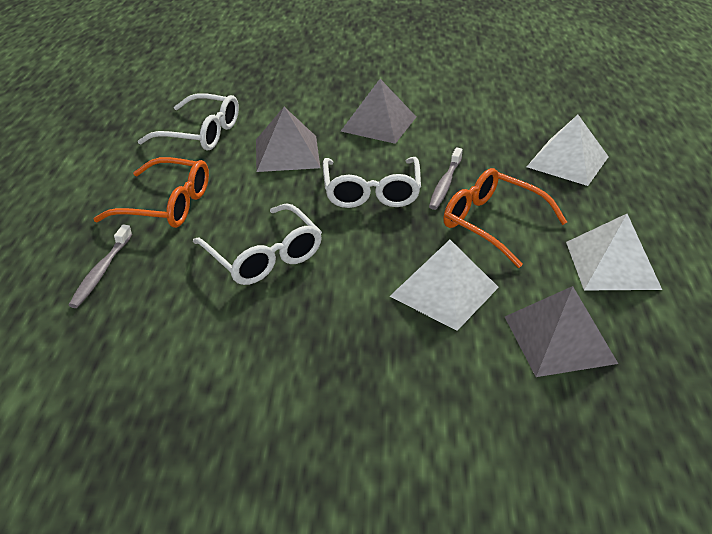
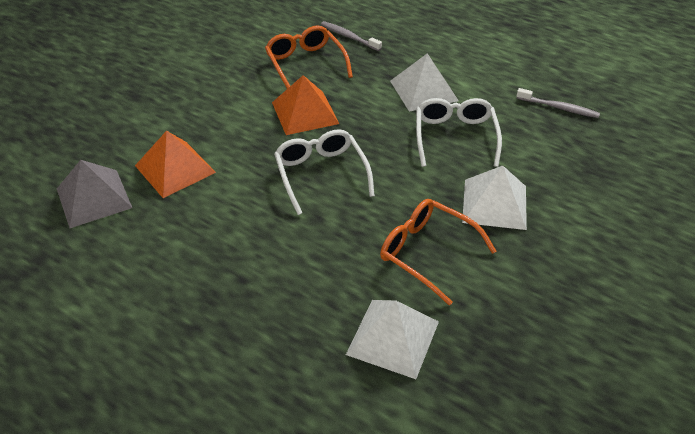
grey pyramid: 3 -> 1
orange pyramid: 0 -> 2
white glasses: 3 -> 2

